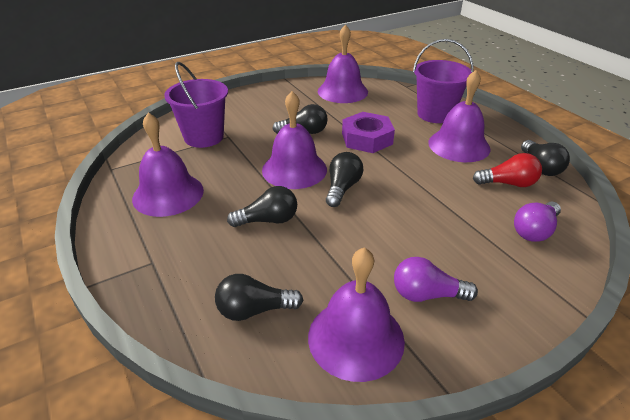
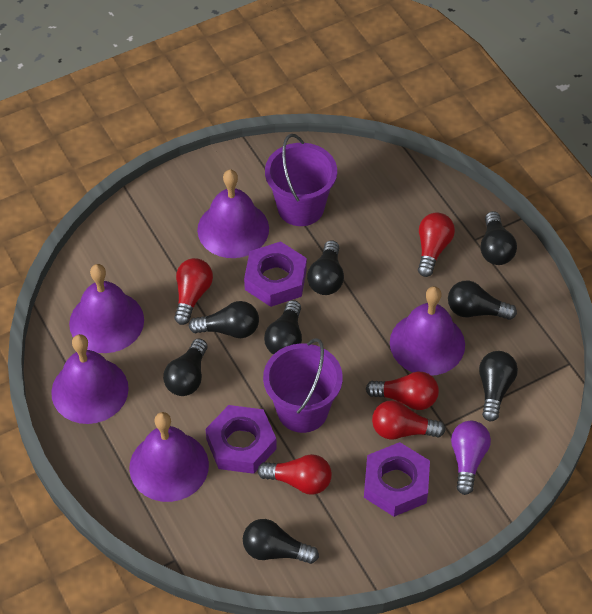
black light bulb: 5 -> 8
purple light bulb: 2 -> 1
purple nut: 1 -> 3
red light bulb: 1 -> 5

